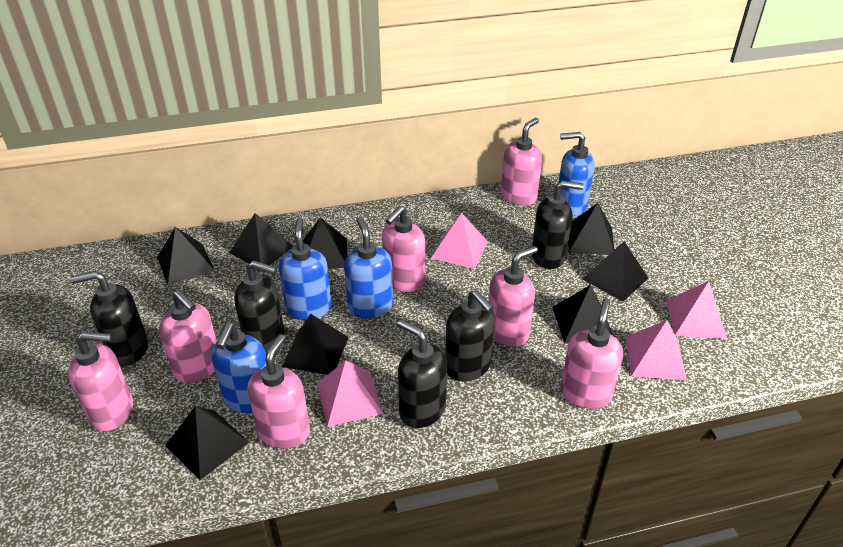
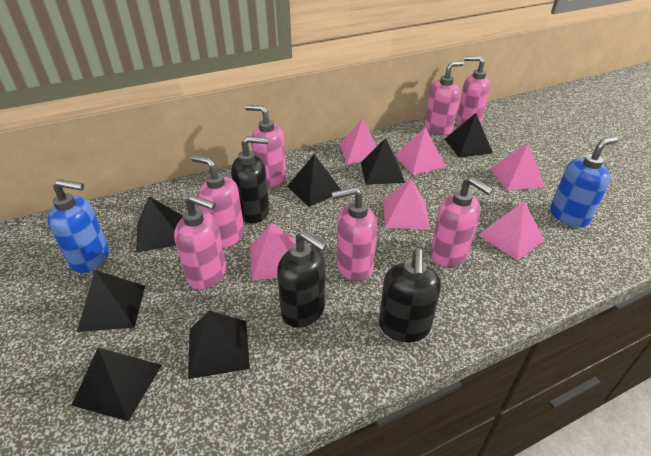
black pyramid: 8 -> 7
black soap dispenser: 5 -> 3
blue soap dispenser: 4 -> 2
pink pyramid: 4 -> 6

